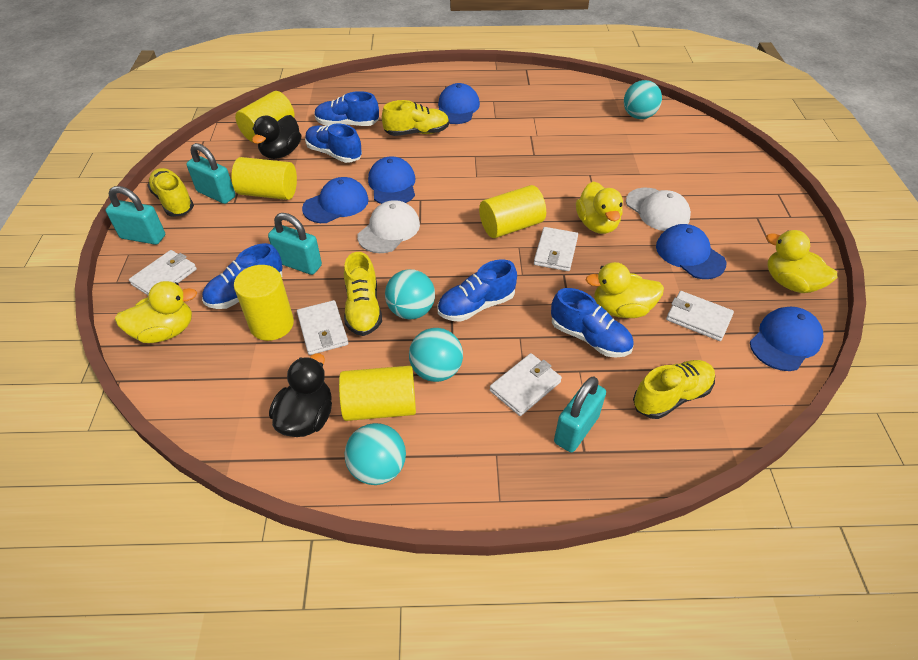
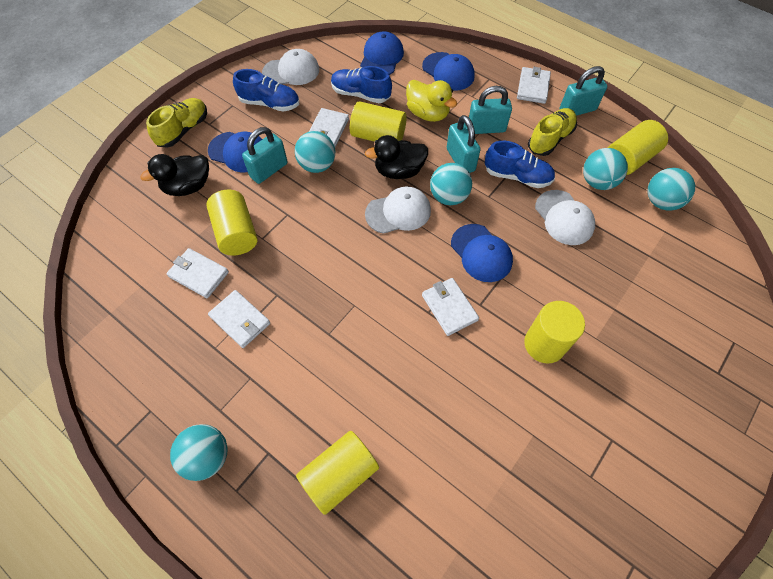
blue cap: 5 -> 4
blue shoe: 5 -> 3
turquoise ball: 4 -> 5
white cap: 2 -> 3
yellow duck: 4 -> 1
yellow shoe: 4 -> 2

